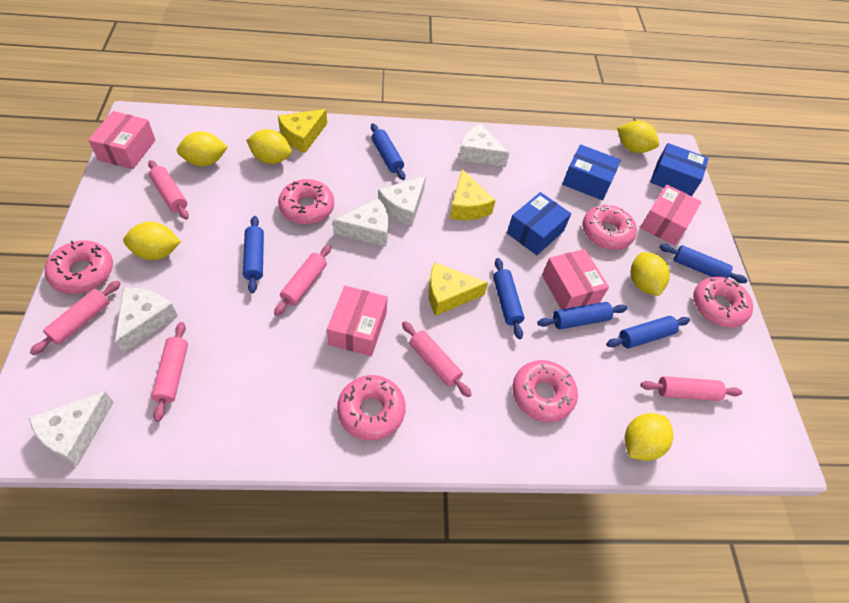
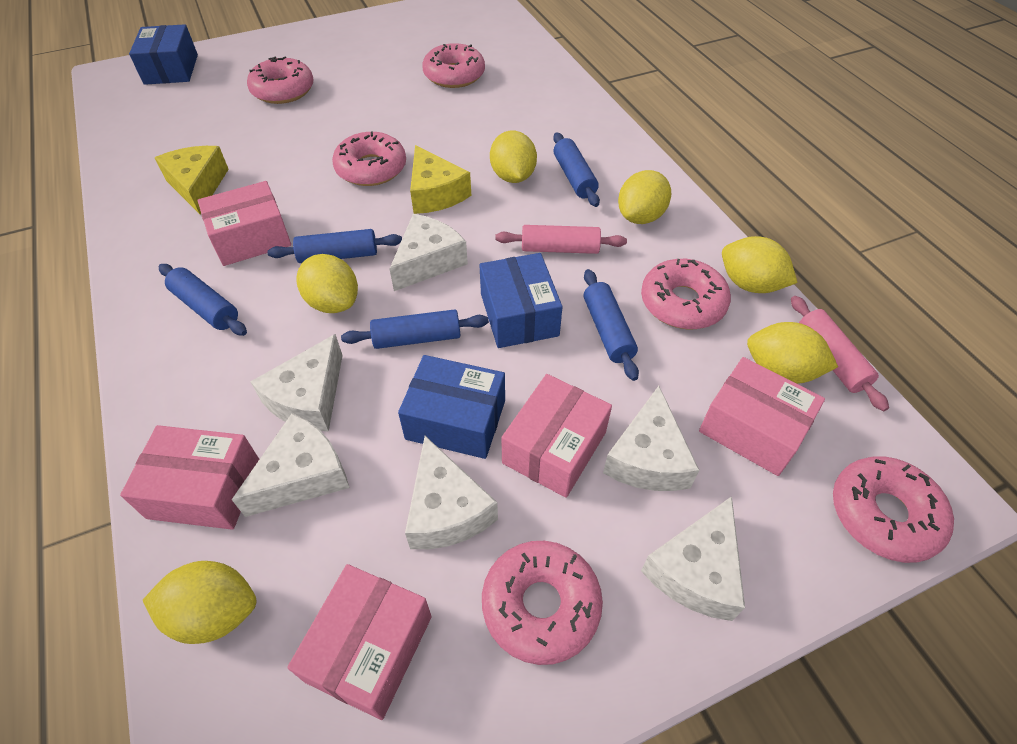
blue rolling pin: 6 -> 5
pink box: 4 -> 5
pink rolling pin: 6 -> 2
white cheese: 5 -> 6
yellow cheese: 3 -> 2

